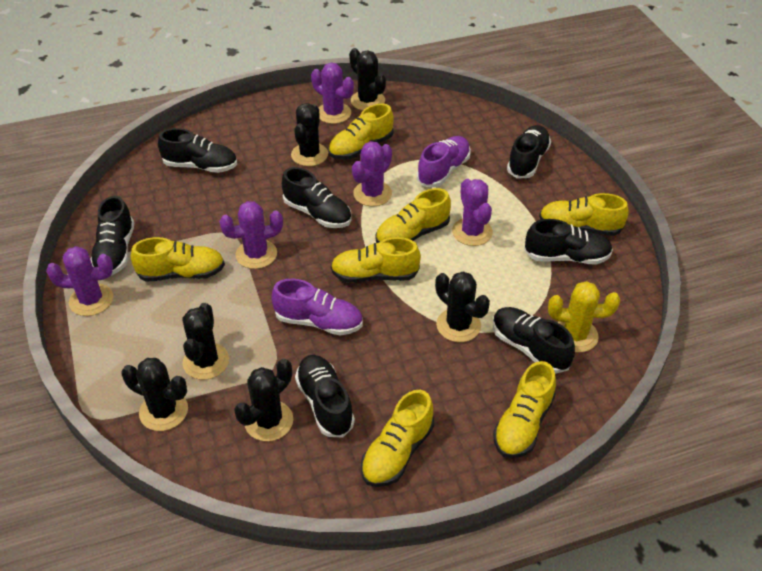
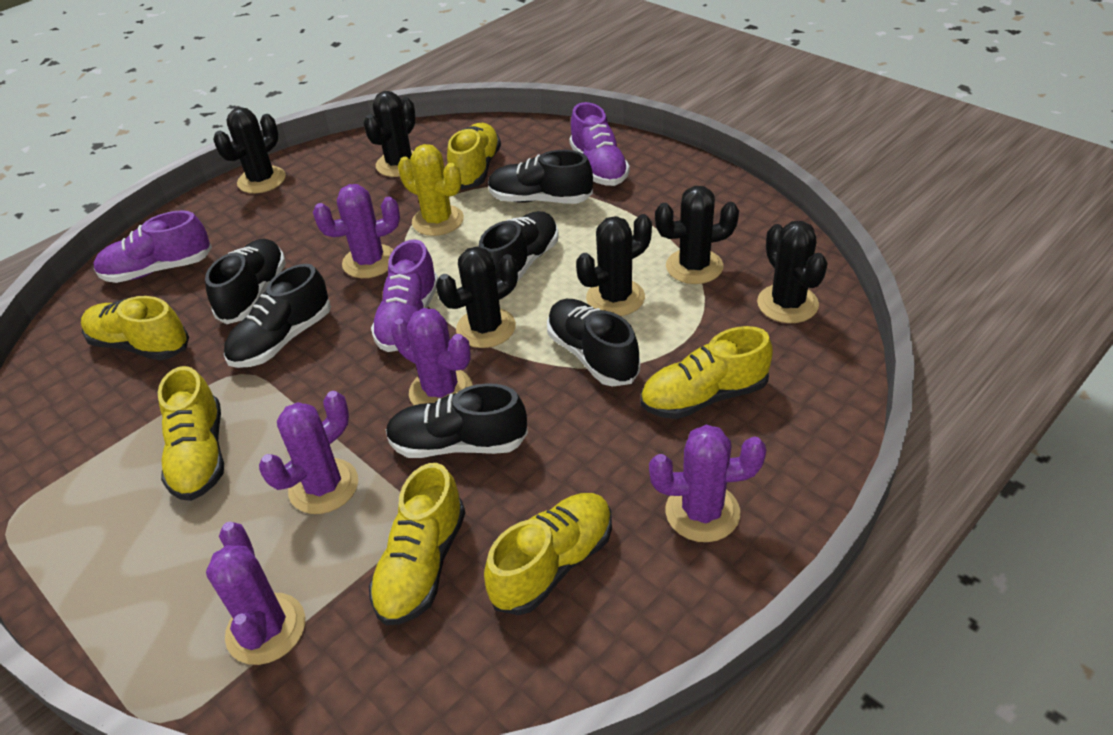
black shoe: 7 -> 6
purple shoe: 2 -> 3
yellow shoe: 7 -> 6

